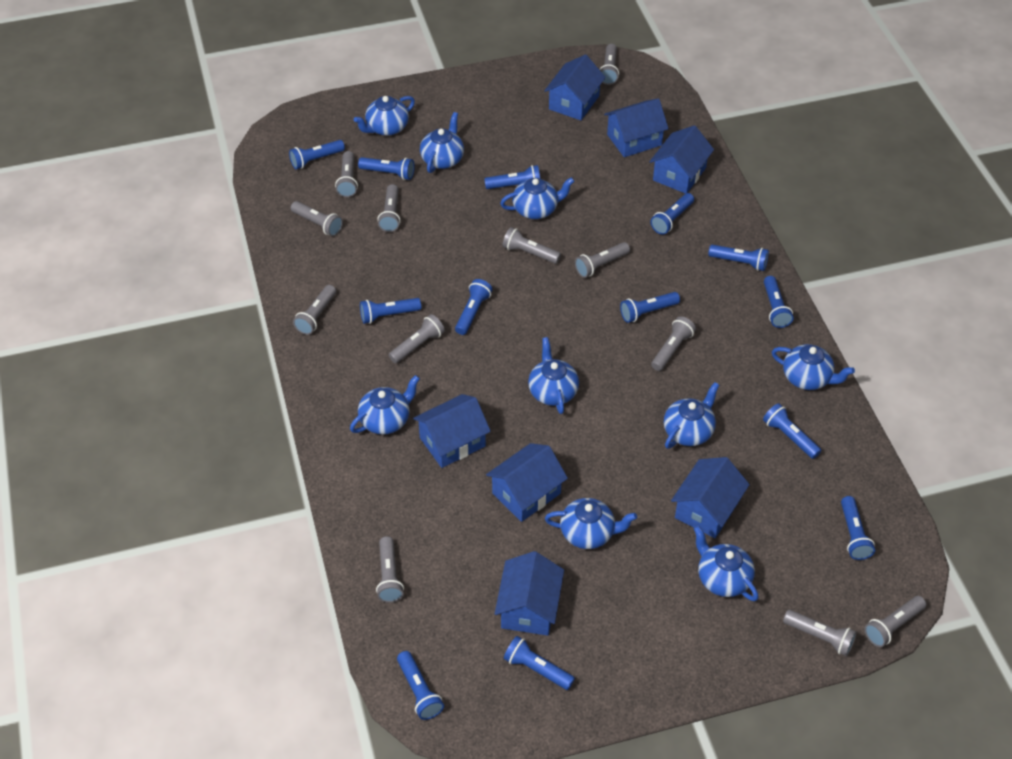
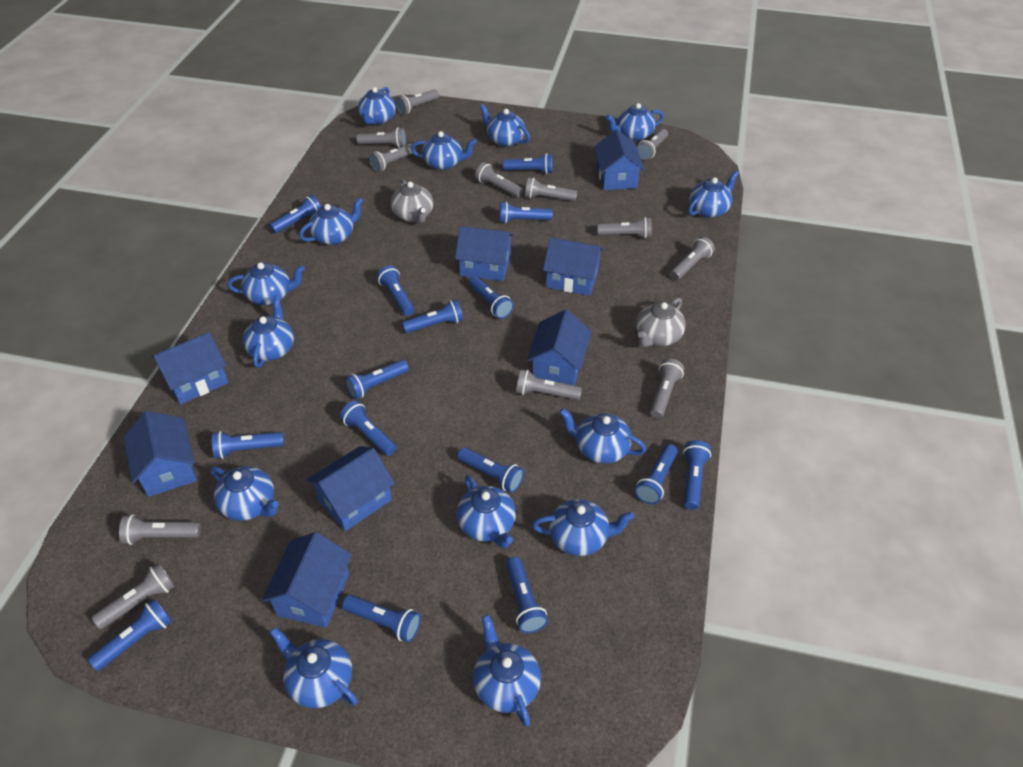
blue flashlight: 13 -> 15
blue house: 7 -> 8
blue teapot: 9 -> 14
grey teapot: 0 -> 2

